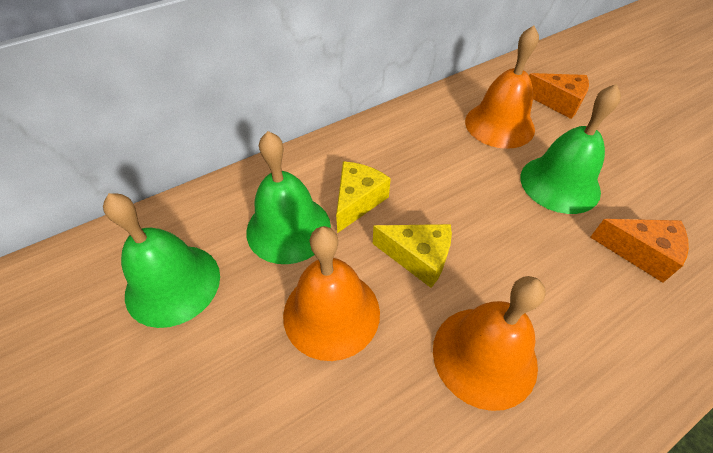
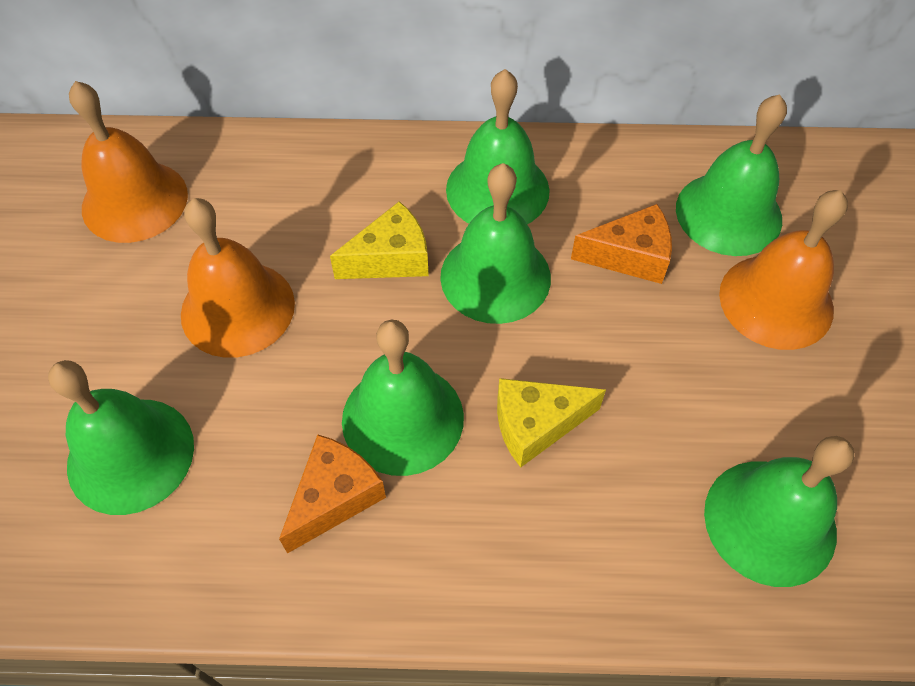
green bell: 3 -> 6

